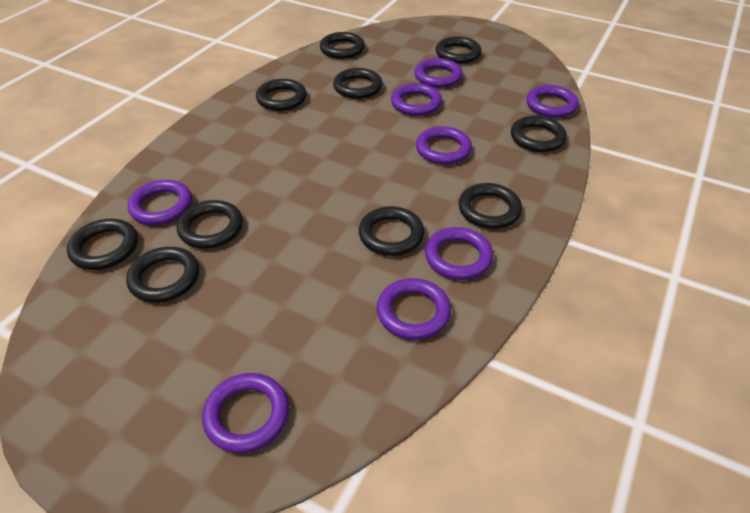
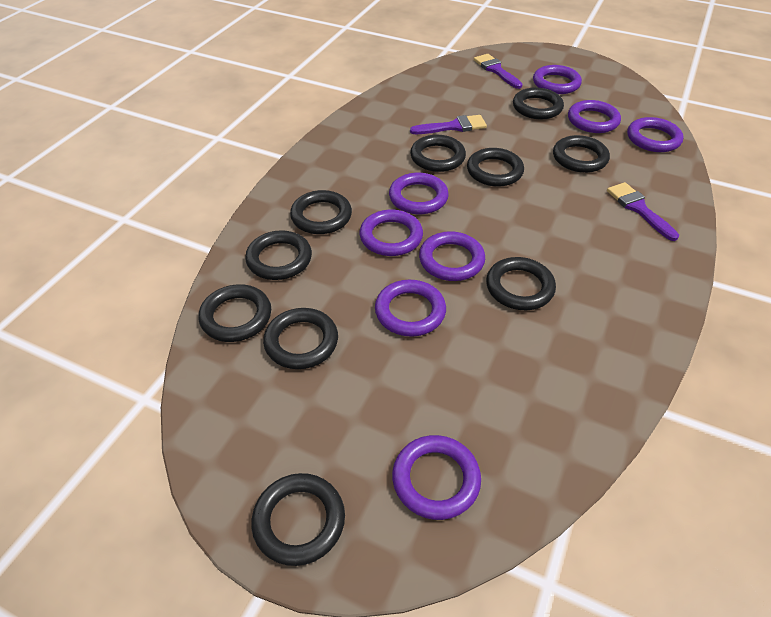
purple brush: 0 -> 3

